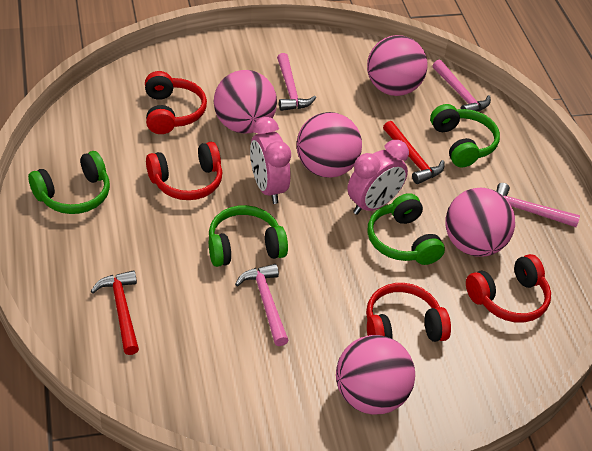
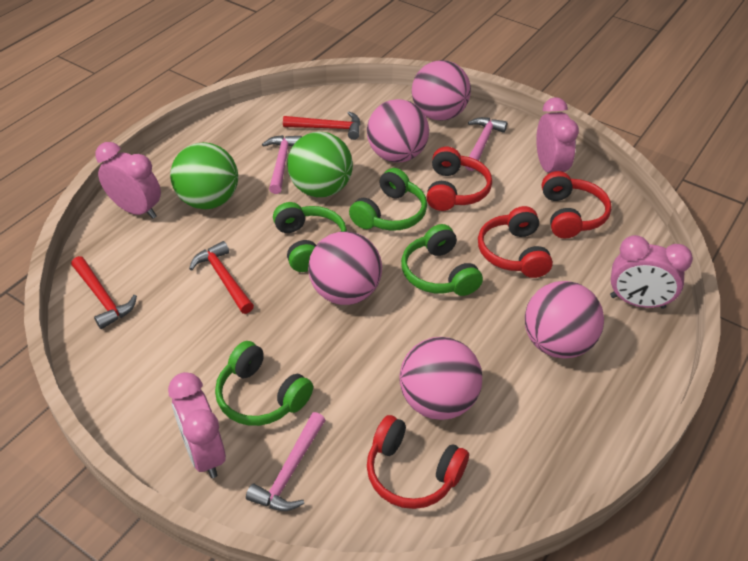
green ball: 0 -> 2
pink clock: 2 -> 4
pink hammer: 4 -> 3
red hammer: 2 -> 3

